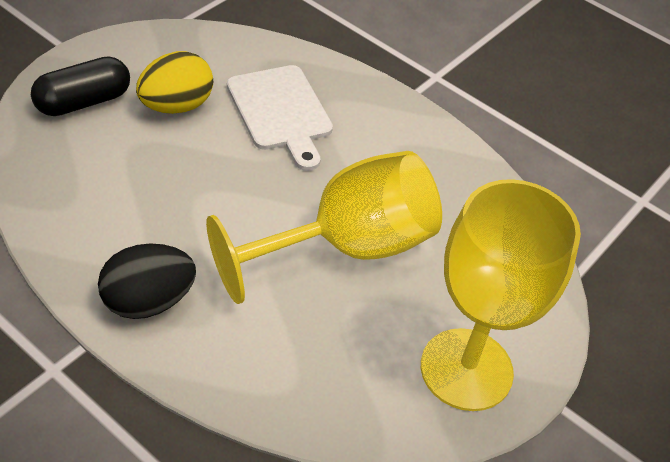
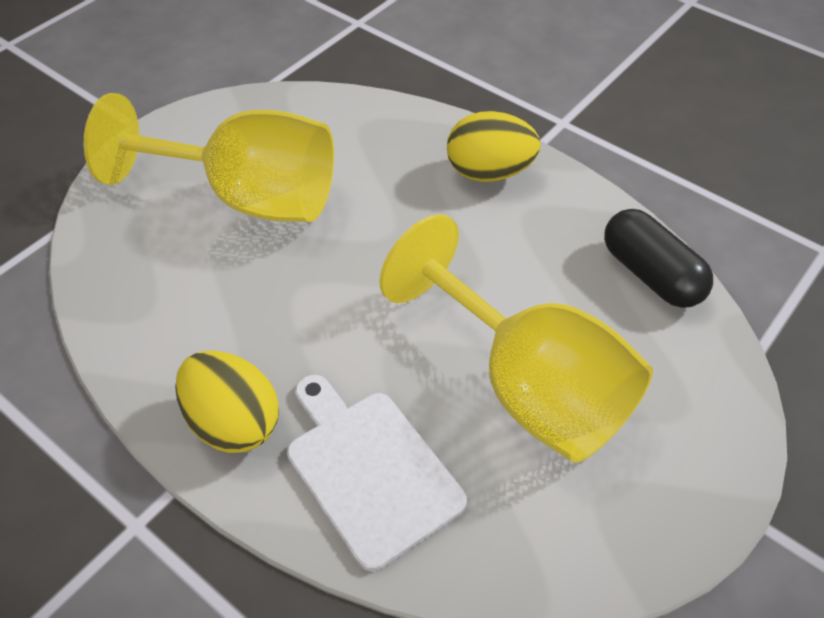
black egg: 1 -> 0
yellow egg: 1 -> 2

